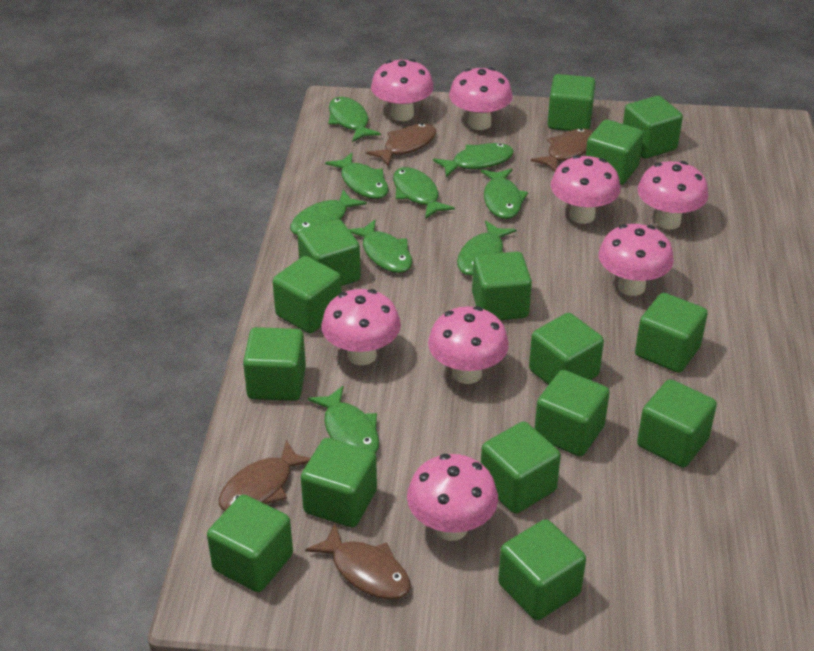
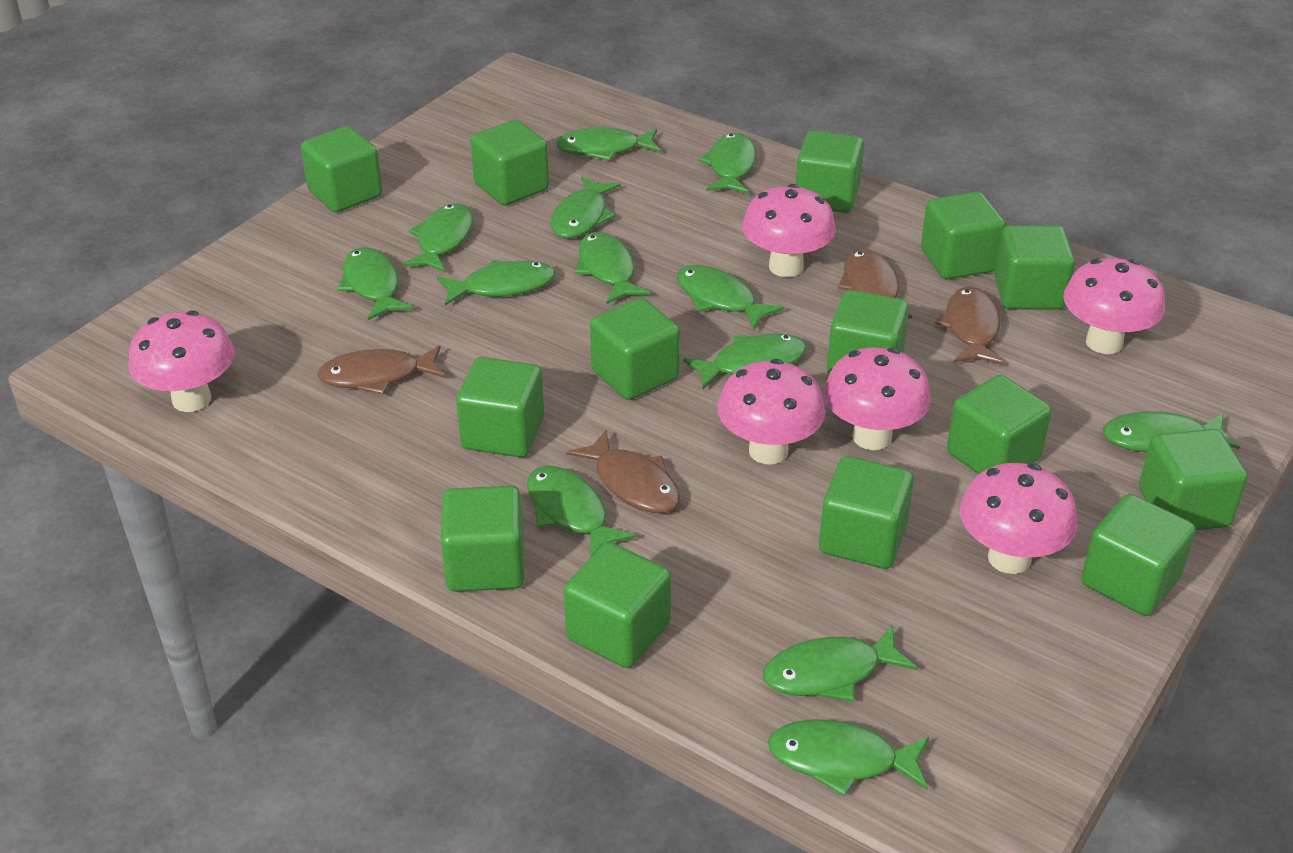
green cube: 15 -> 14
green fish: 9 -> 13
pink mushroom: 8 -> 6

